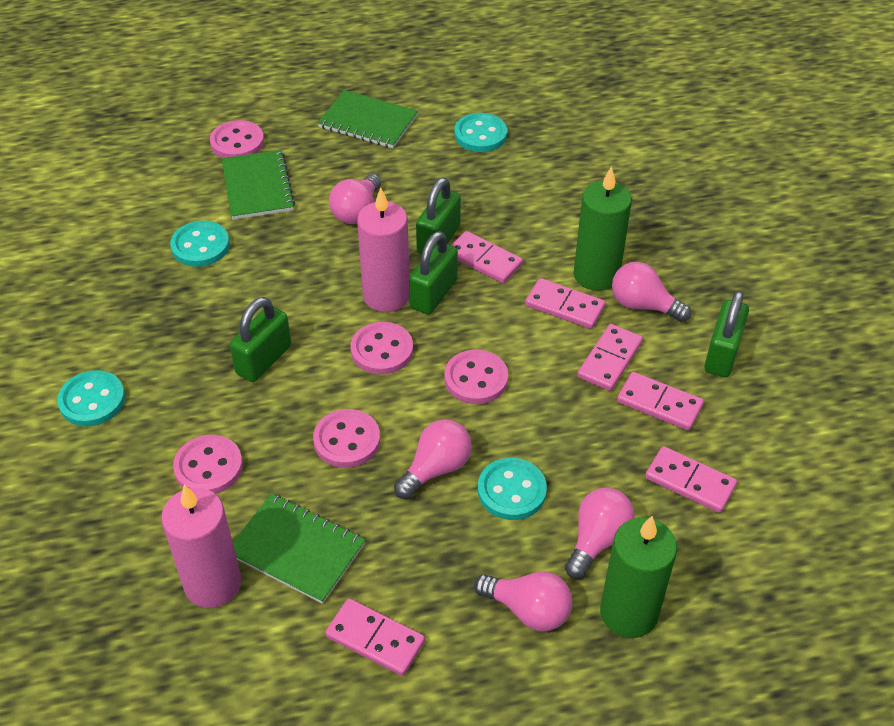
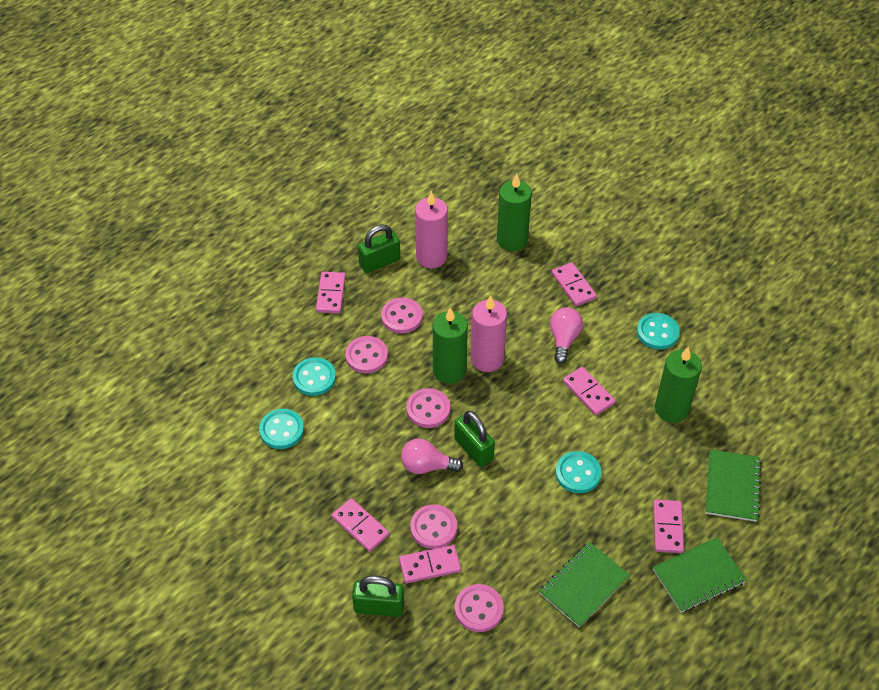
green candle: 2 -> 3
green padlock: 4 -> 3
pink light bulb: 5 -> 2

